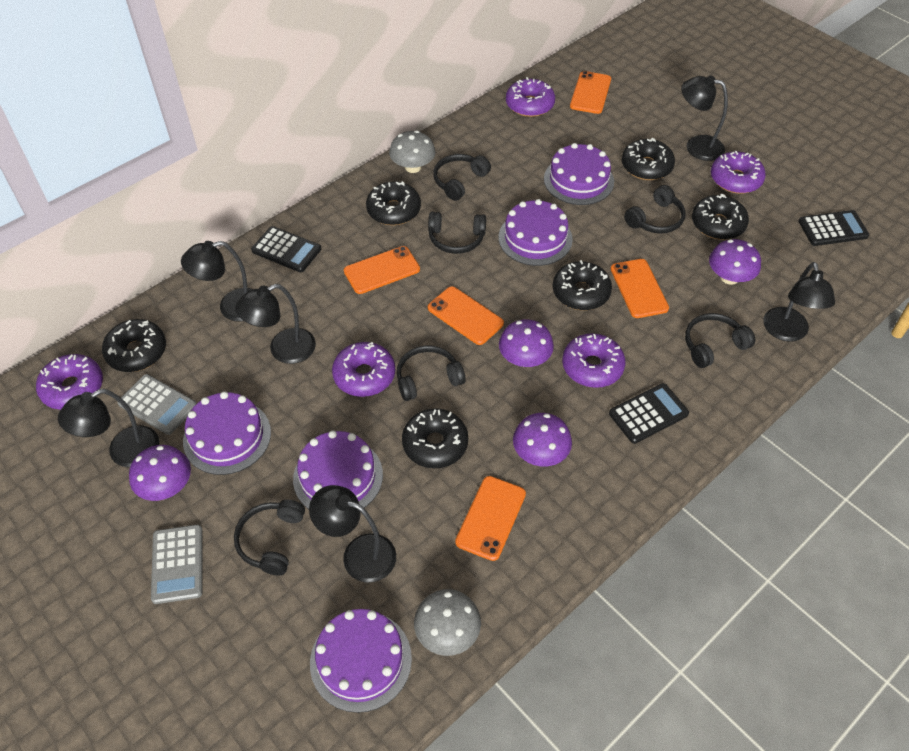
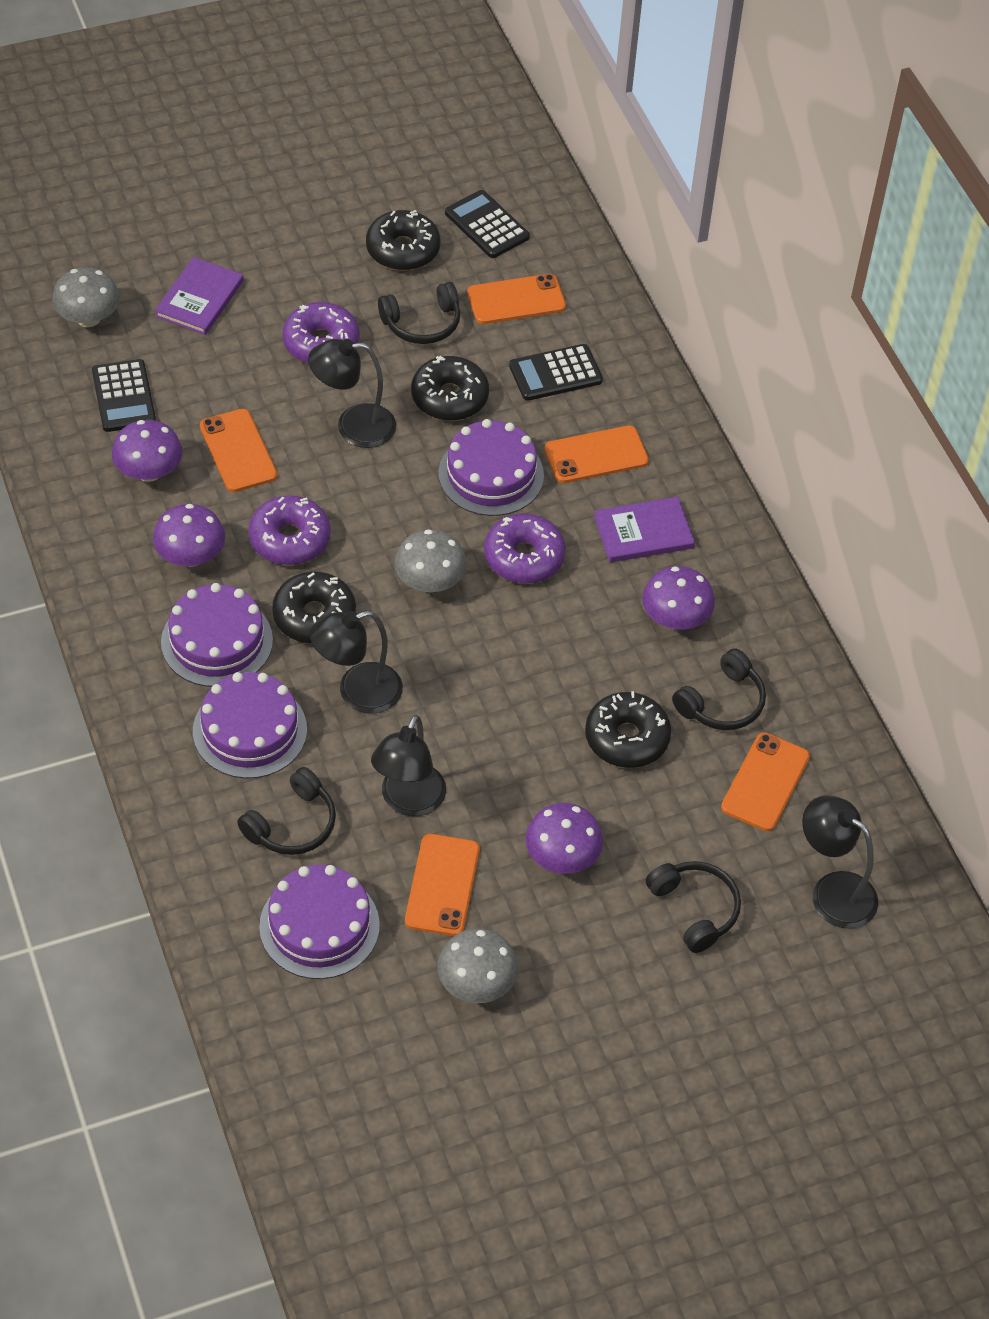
black donut: 6 -> 4
black headphones: 6 -> 4
black lamp: 6 -> 4
grey calculator: 2 -> 0
grey mushroom: 2 -> 3
purple book: 0 -> 2
purple cake: 5 -> 4
purple donut: 5 -> 3

